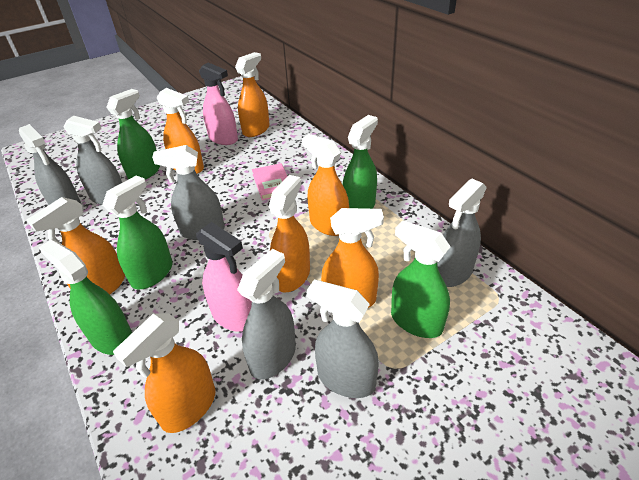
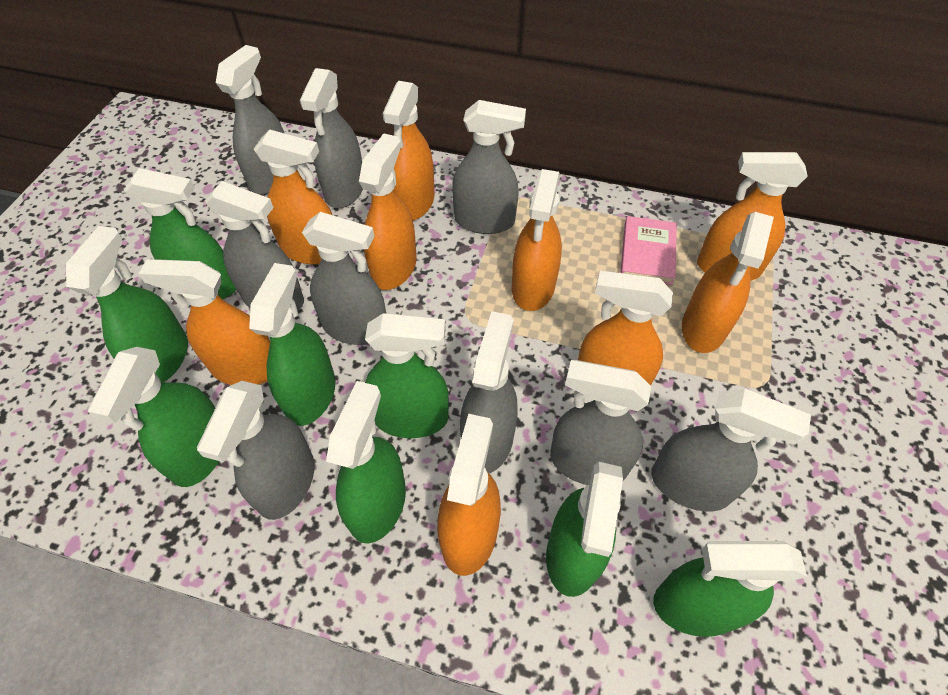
green spray bottle: 5 -> 8
grey spray bottle: 6 -> 9
orange spray bottle: 7 -> 9
pink spray bottle: 2 -> 0

